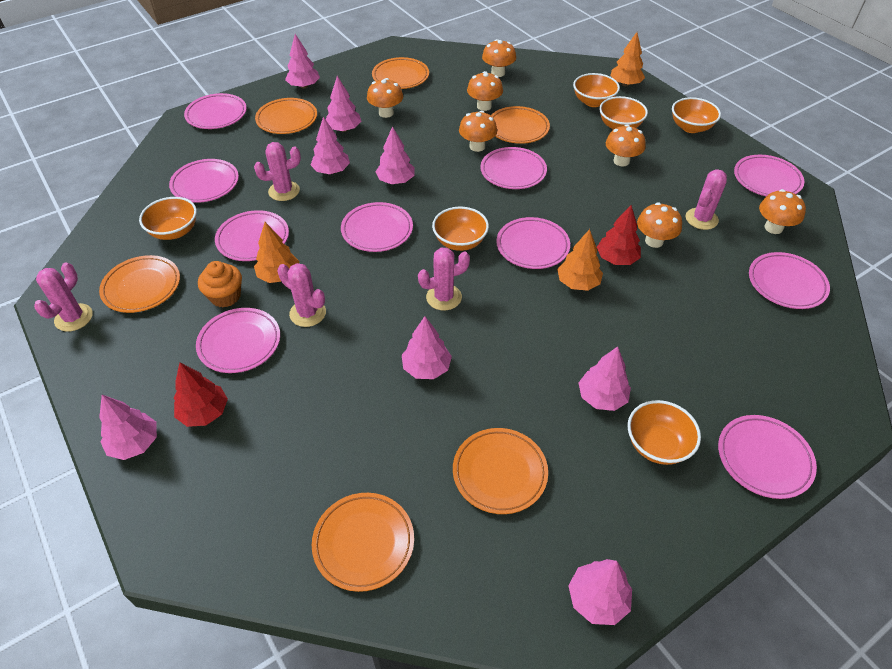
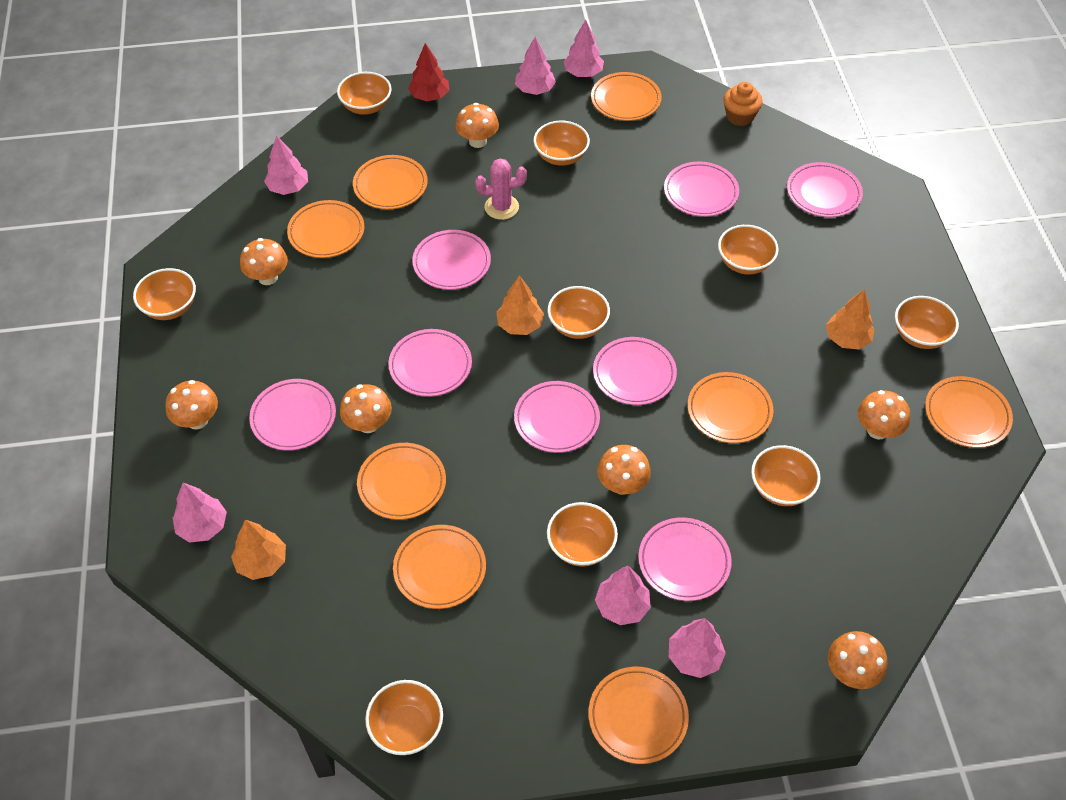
orange bowl: 6 -> 9
orange plate: 6 -> 8
pink cactus: 5 -> 1
pink plate: 10 -> 8
pink tree: 8 -> 6
red tree: 2 -> 1

